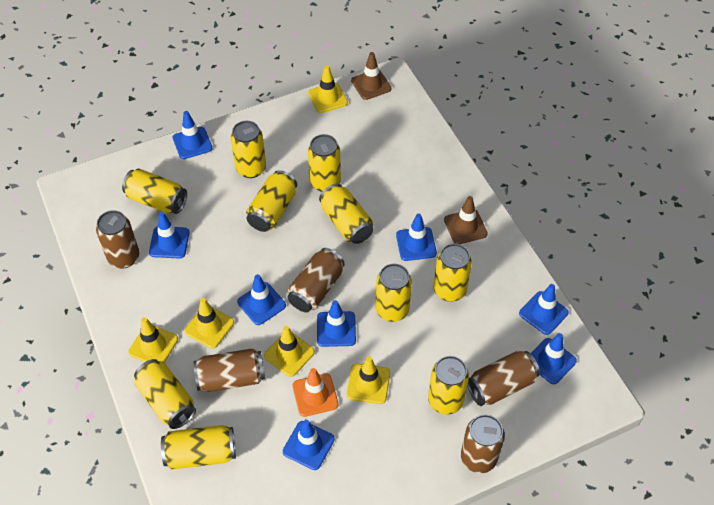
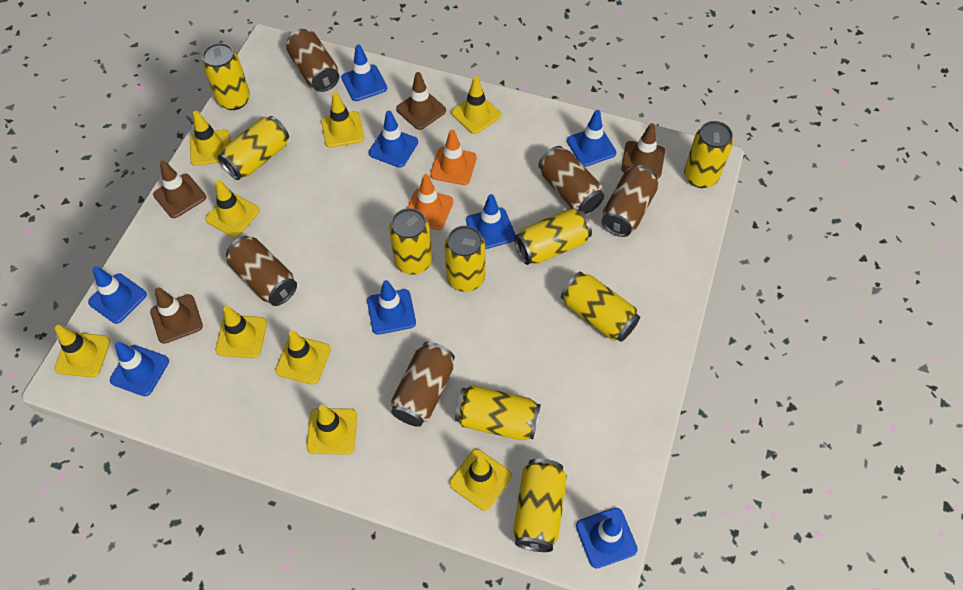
brown traffic cone: 2 -> 4
orange traffic cone: 1 -> 2
yellow can: 10 -> 9
yellow traffic cone: 5 -> 9

